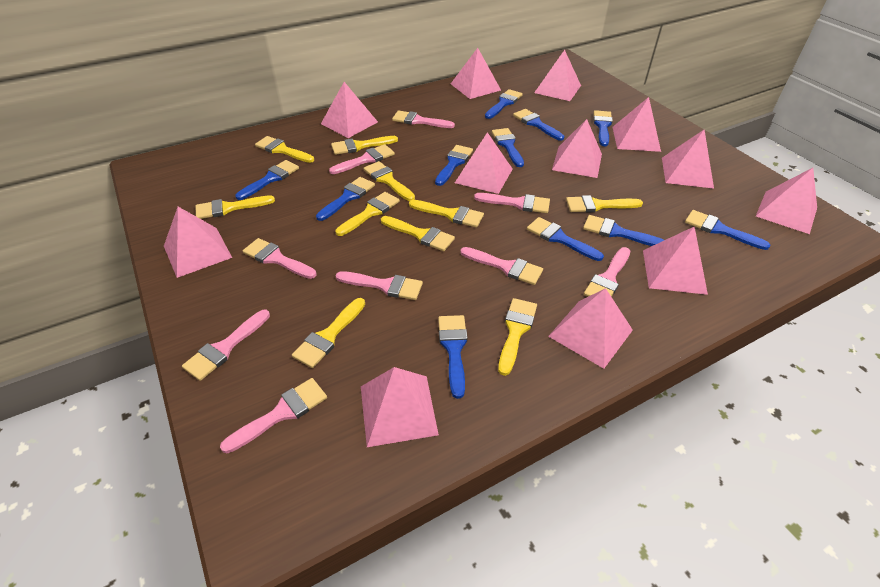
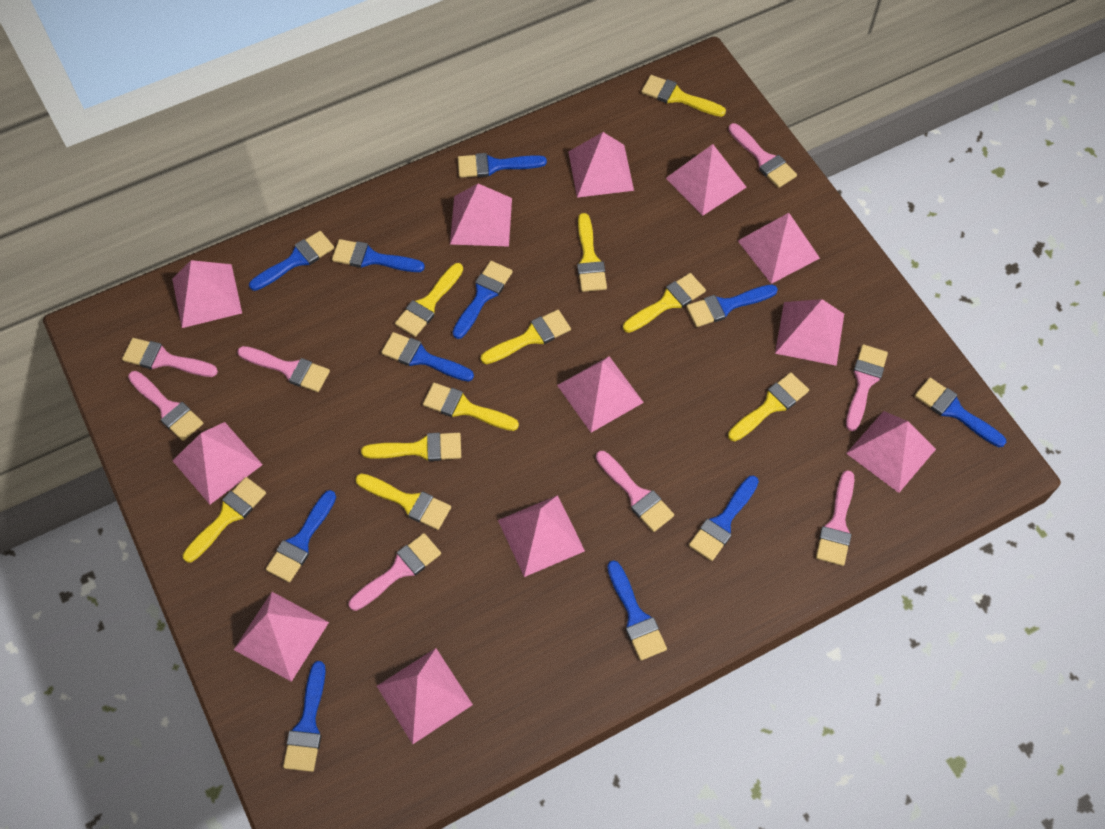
pink brush: 9 -> 8

